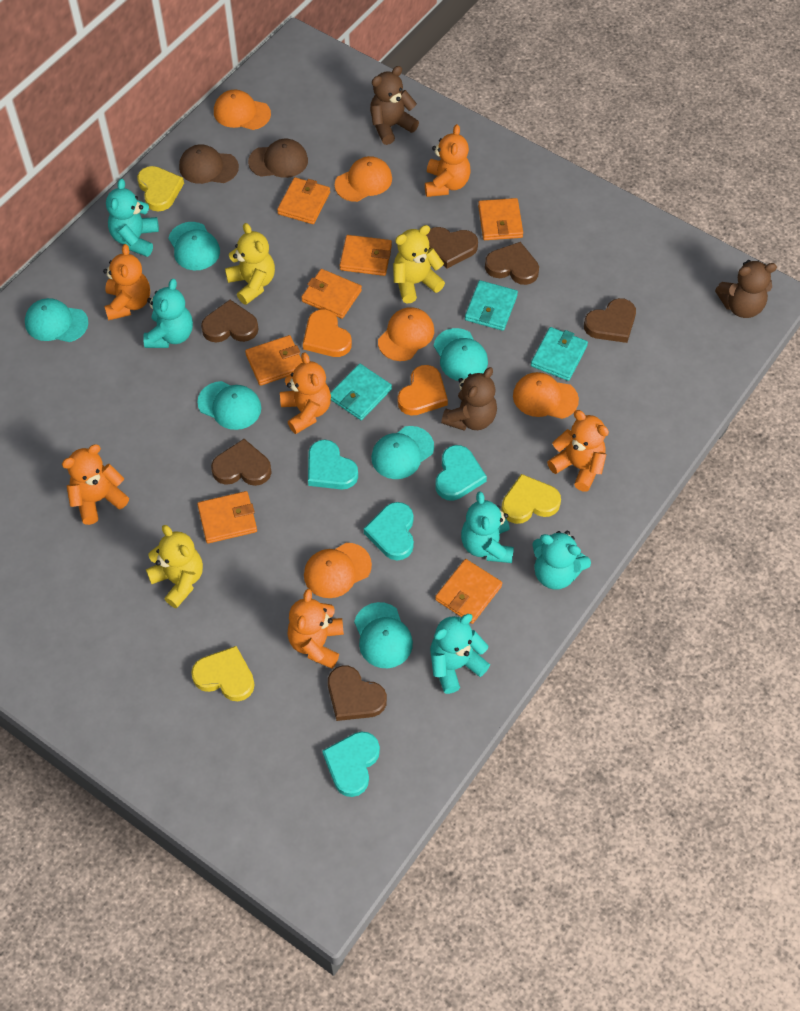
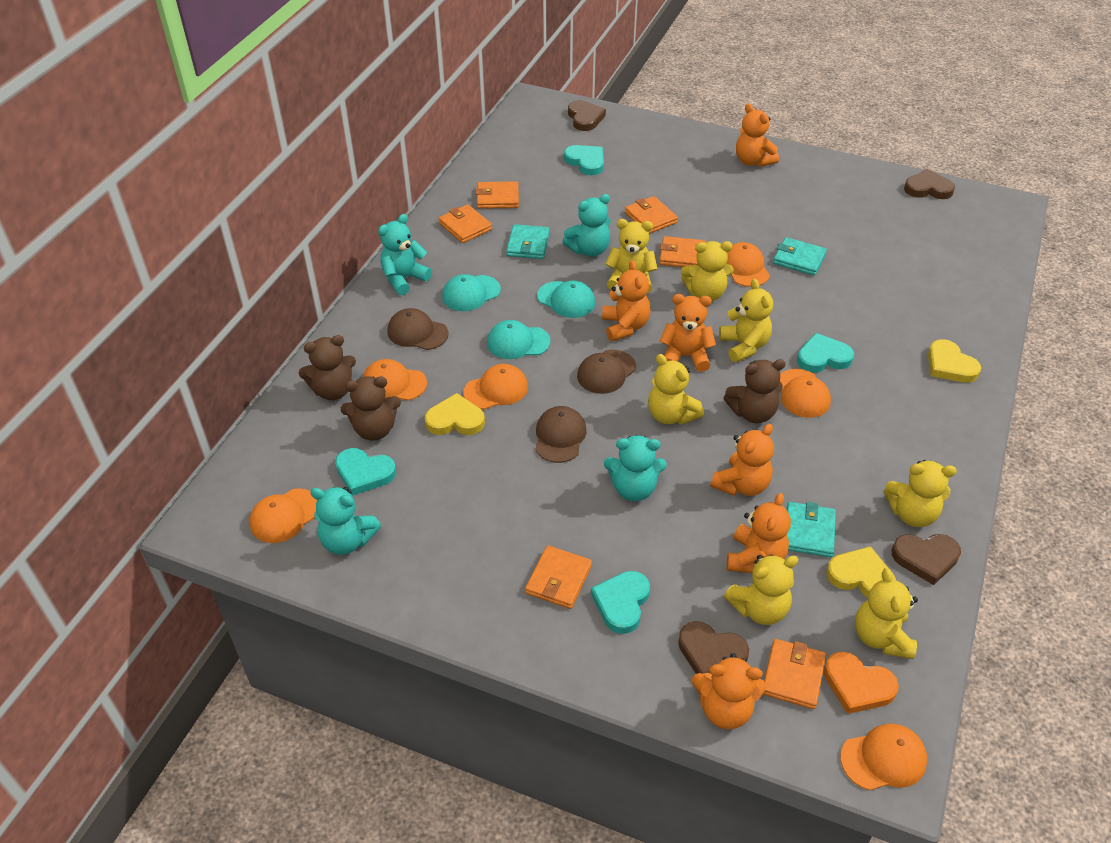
brown cap: 2 -> 3
brown heart: 6 -> 4
orange cap: 5 -> 6
orange heart: 2 -> 1
orange wallet: 7 -> 6
turquoise cap: 6 -> 3
turquoise teddy bear: 5 -> 4
yellow teddy bear: 3 -> 7

